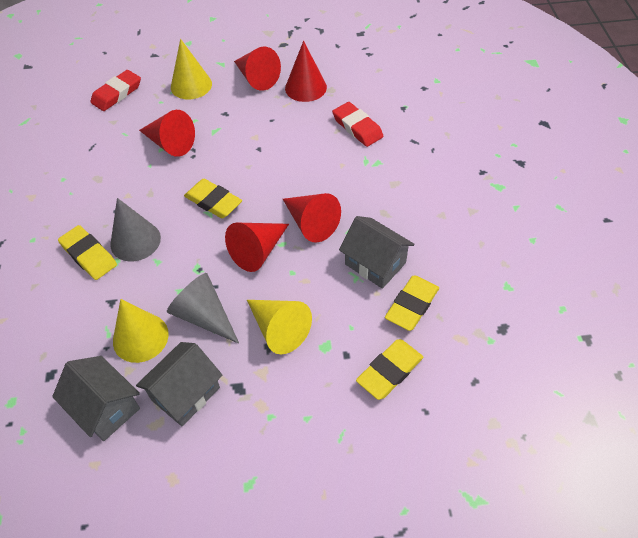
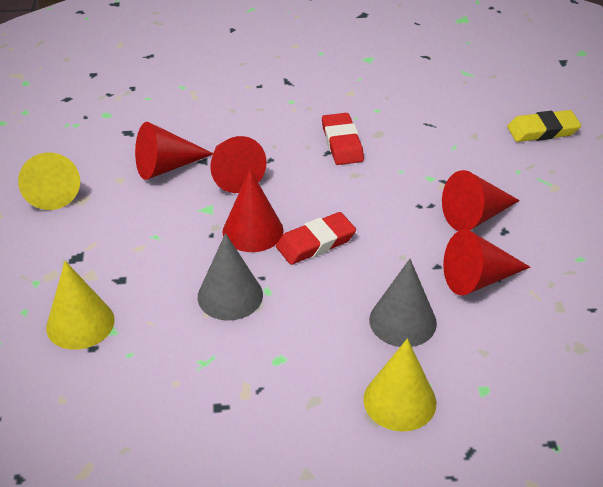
grey house: 3 -> 0
yellow eraser: 4 -> 1

